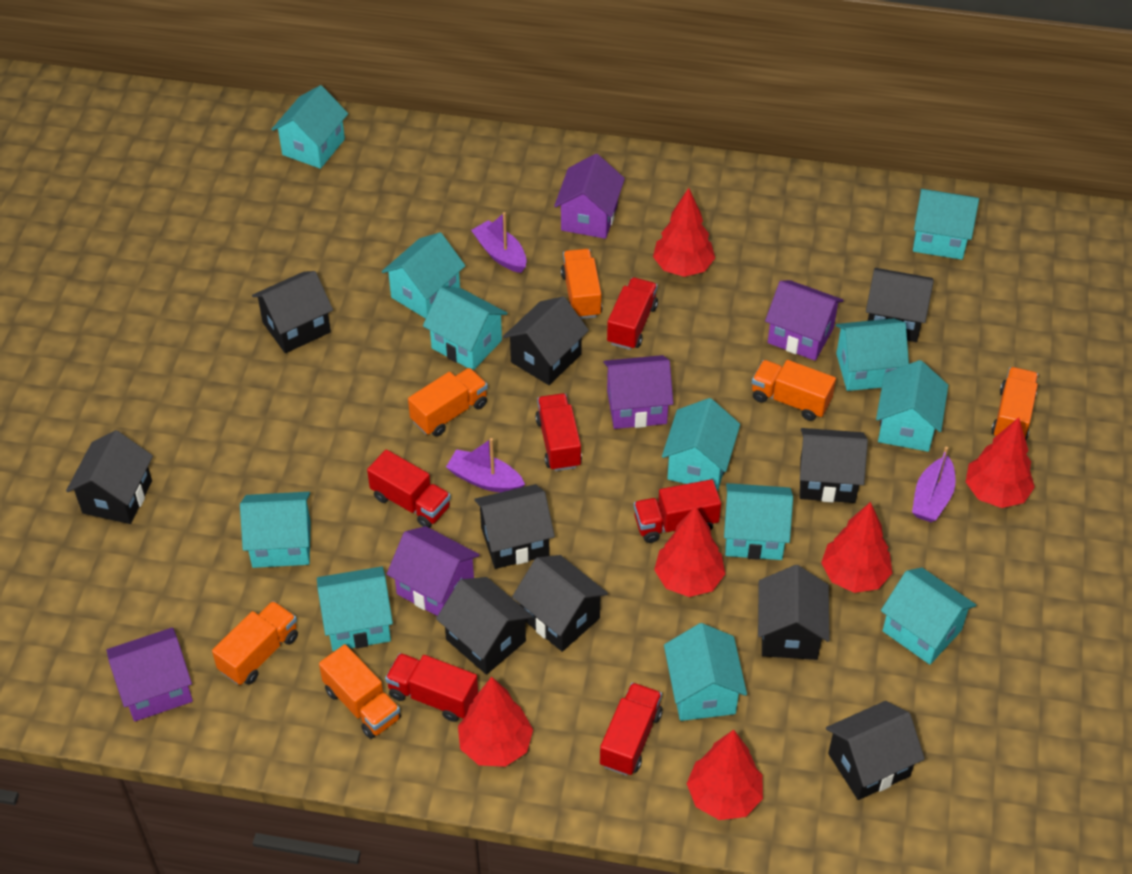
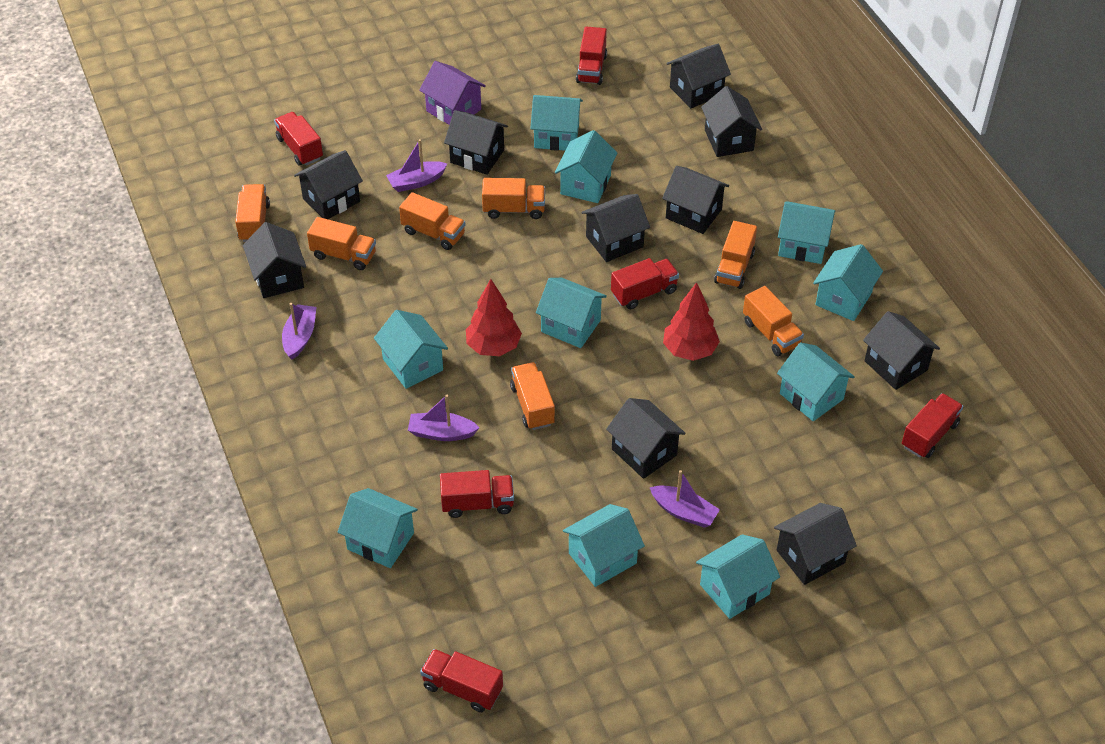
orange truck: 6 -> 7
purple boat: 3 -> 4
purple house: 5 -> 1
red tree: 6 -> 2
turquoise house: 12 -> 10

